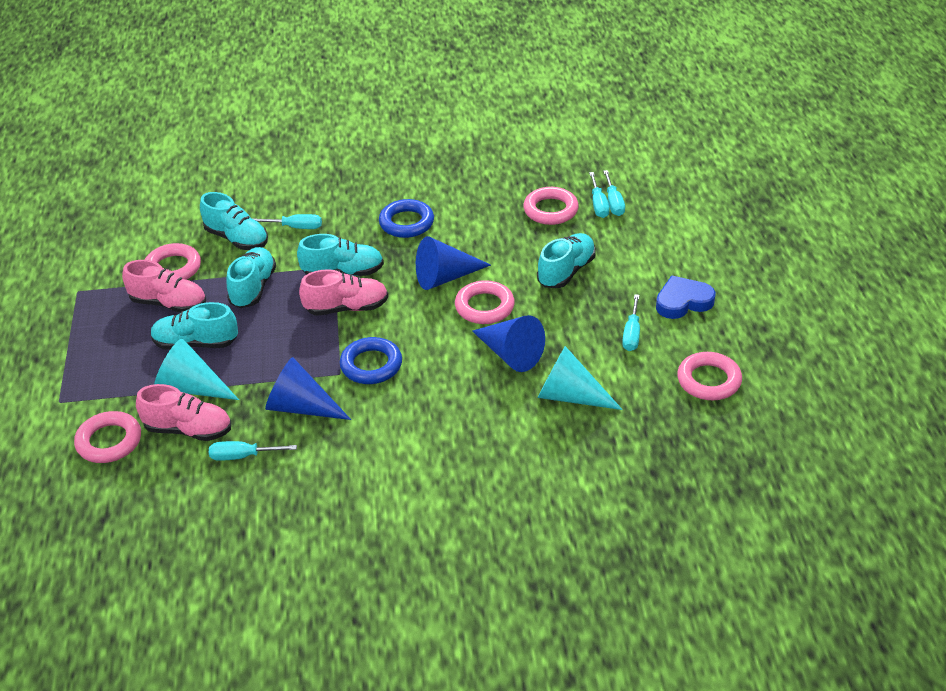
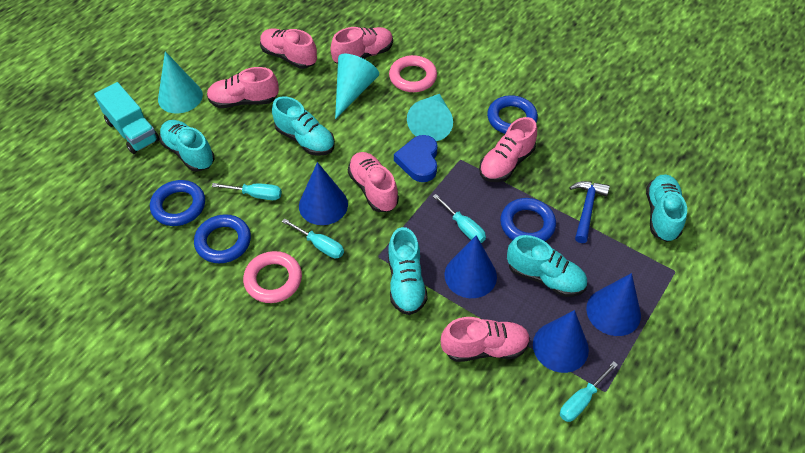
blue cone: 3 -> 4
blue hammer: 0 -> 1
blue ring: 2 -> 4
pink ring: 5 -> 2
pink shoe: 3 -> 6
turquoise cone: 2 -> 3
turquoise screwdriver: 5 -> 4
turquoise truck: 0 -> 1

